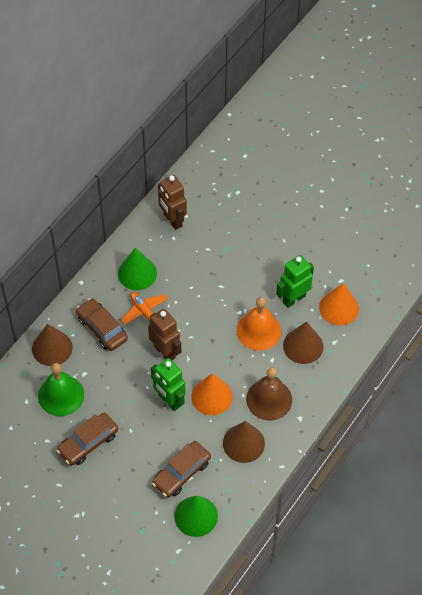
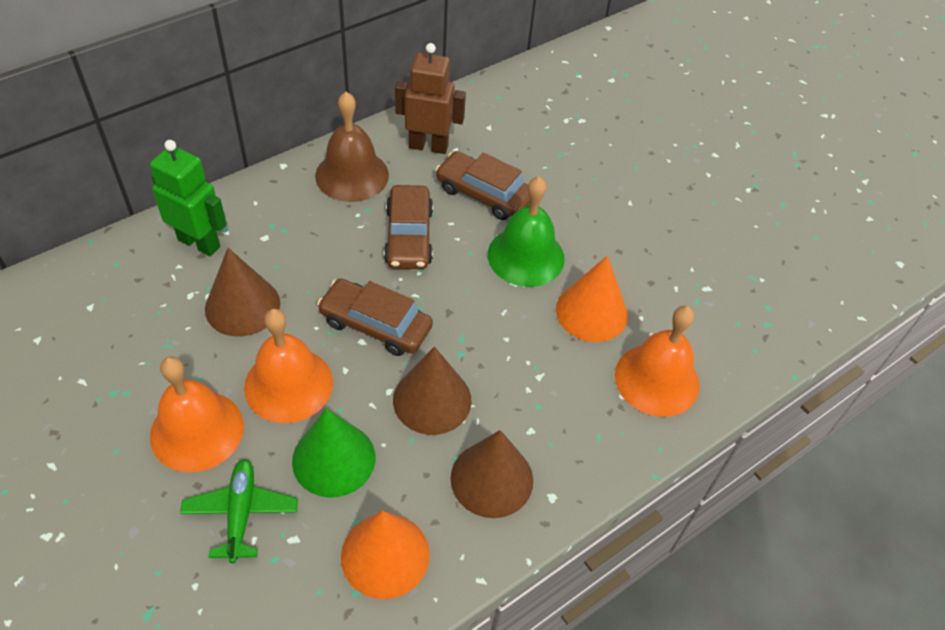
brown robot: 2 -> 1
green cone: 2 -> 1
green plane: 0 -> 1
green robot: 2 -> 1
orange bell: 1 -> 3
orange plane: 1 -> 0

